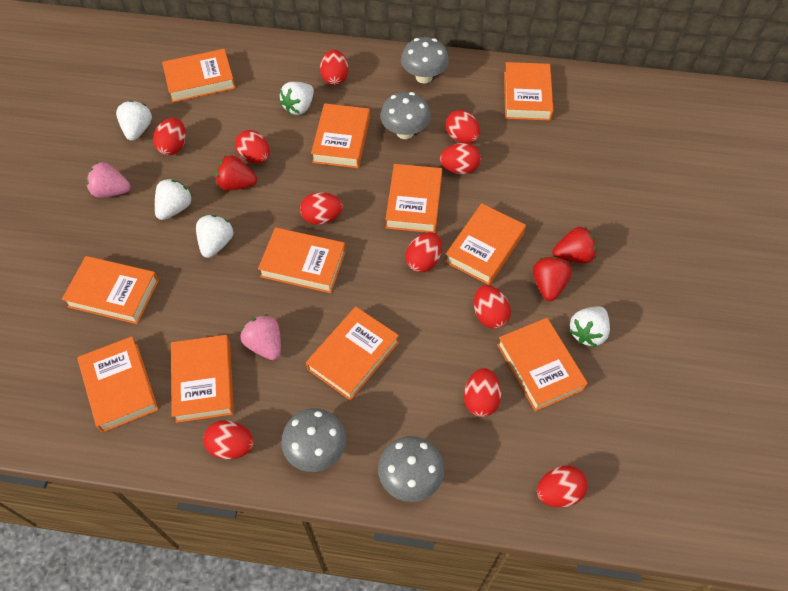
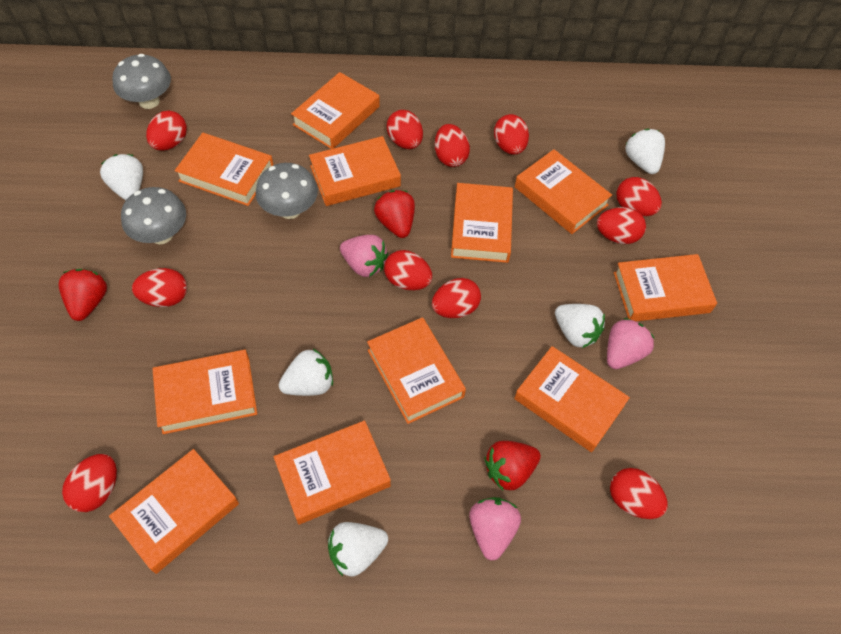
grey mushroom: 4 -> 3
pink strawberry: 2 -> 3

